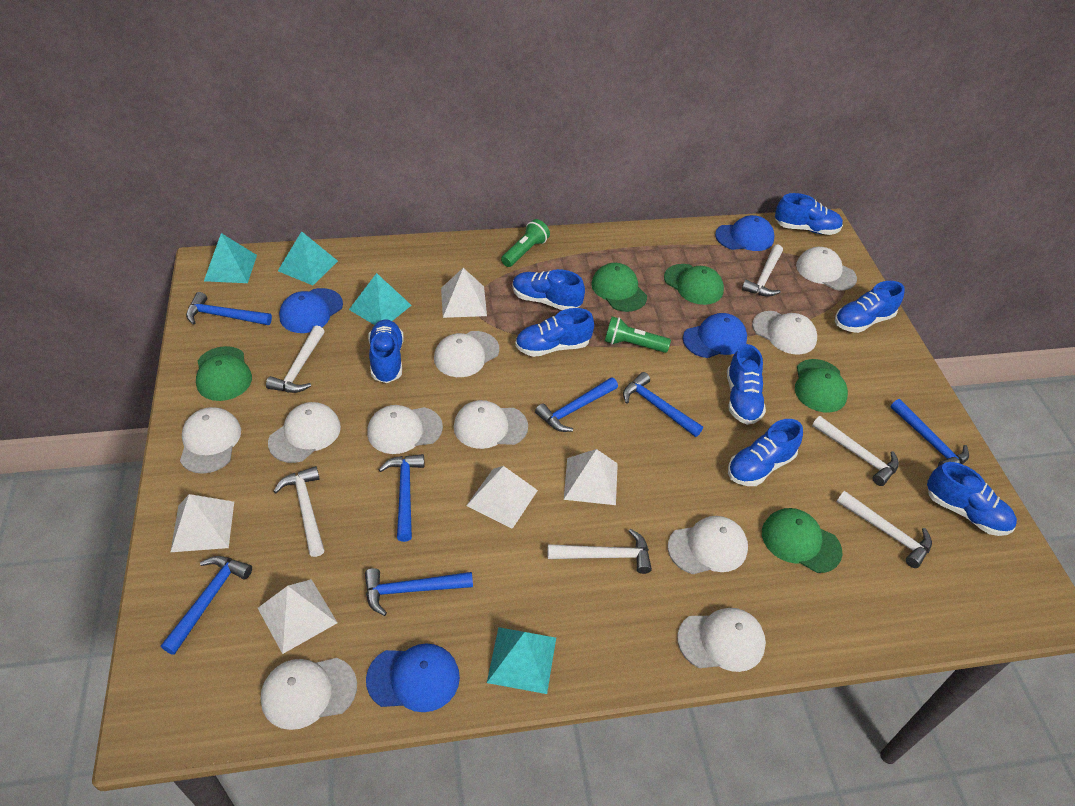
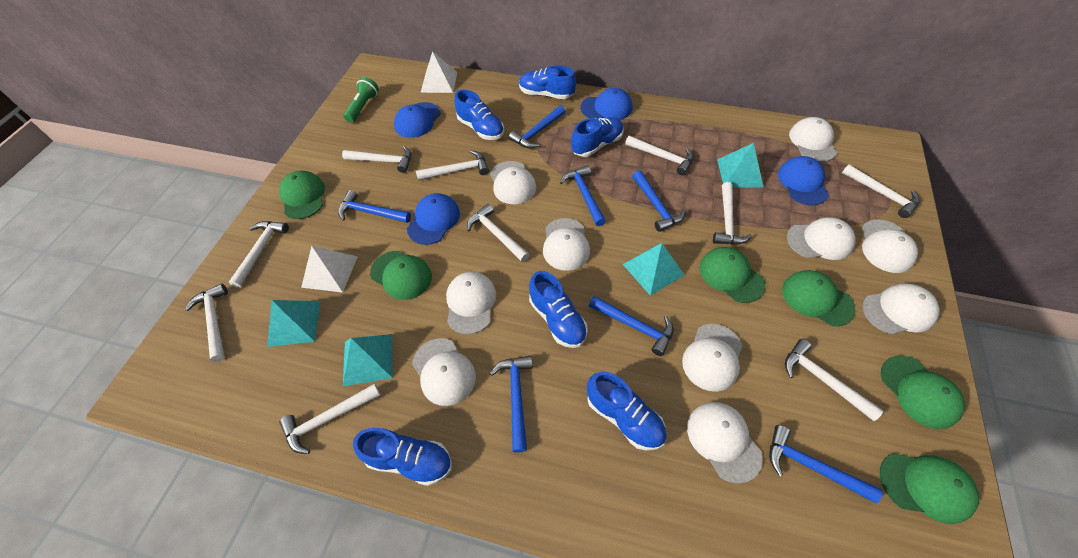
blue shoe: 8 -> 6
green cap: 5 -> 6
green flashlight: 2 -> 1
white hammer: 6 -> 10
white pyramid: 5 -> 2

